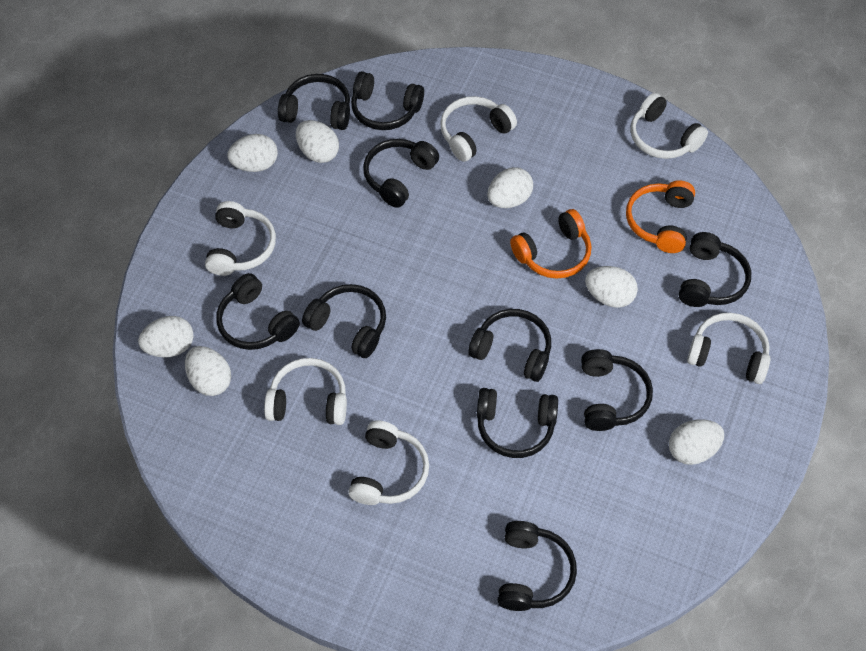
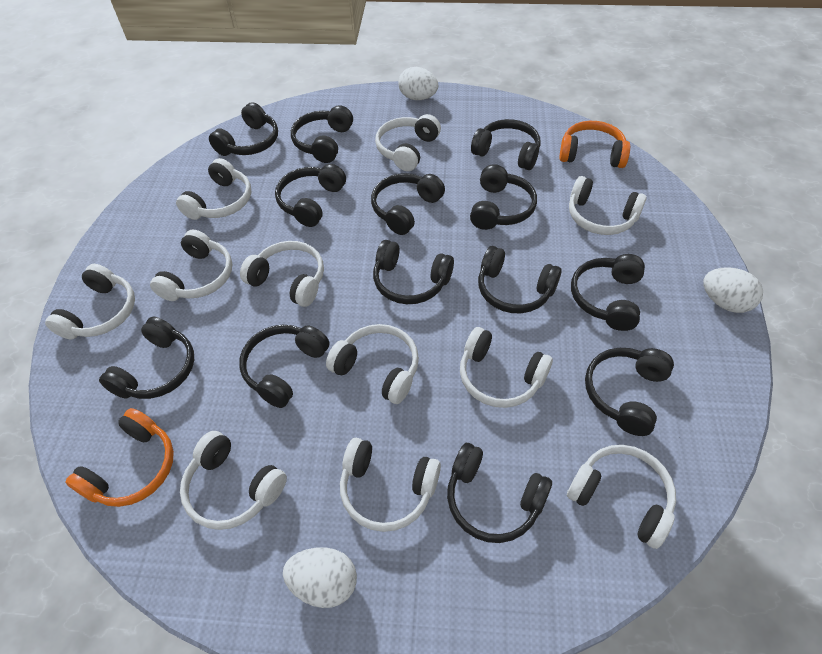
black headphones: 10 -> 13
white egg: 7 -> 3
white headphones: 6 -> 11

